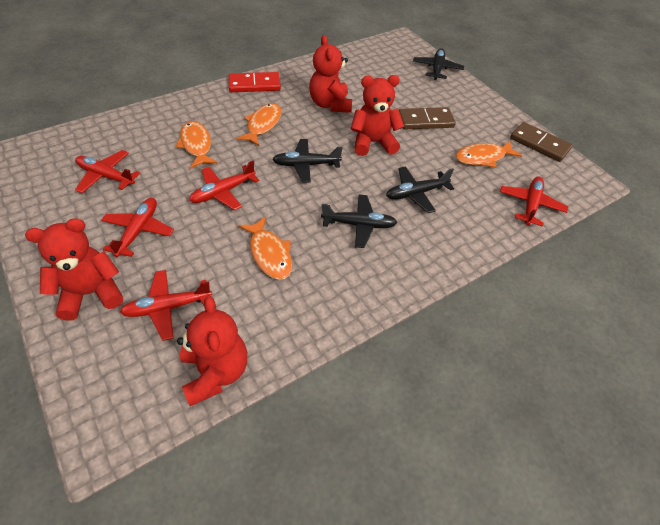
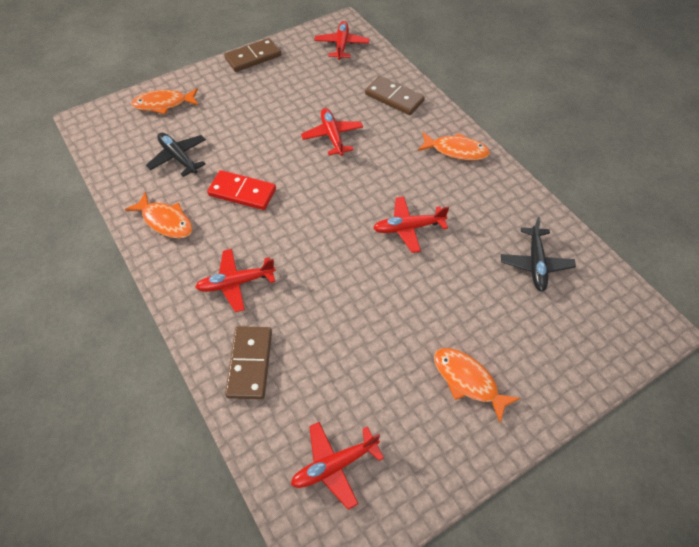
black plane: 4 -> 2
brown domino: 2 -> 3
red teddy bear: 4 -> 0

